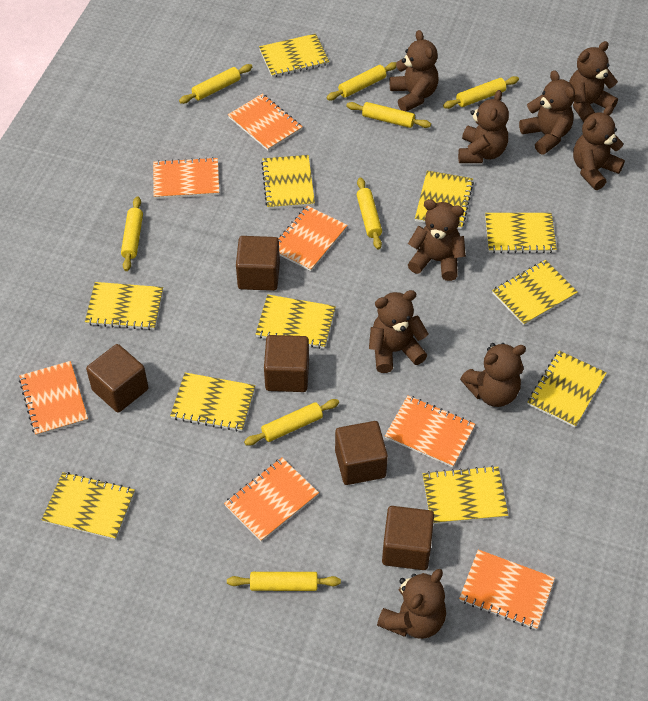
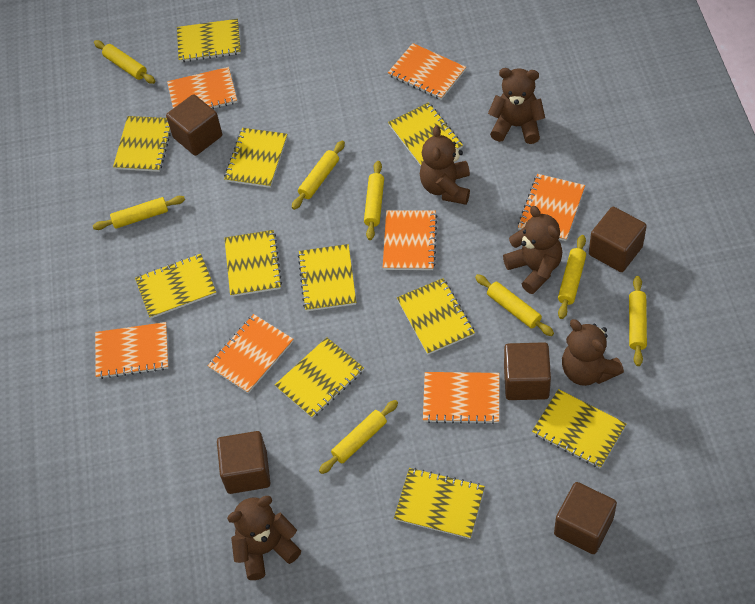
brown teddy bear: 9 -> 5

